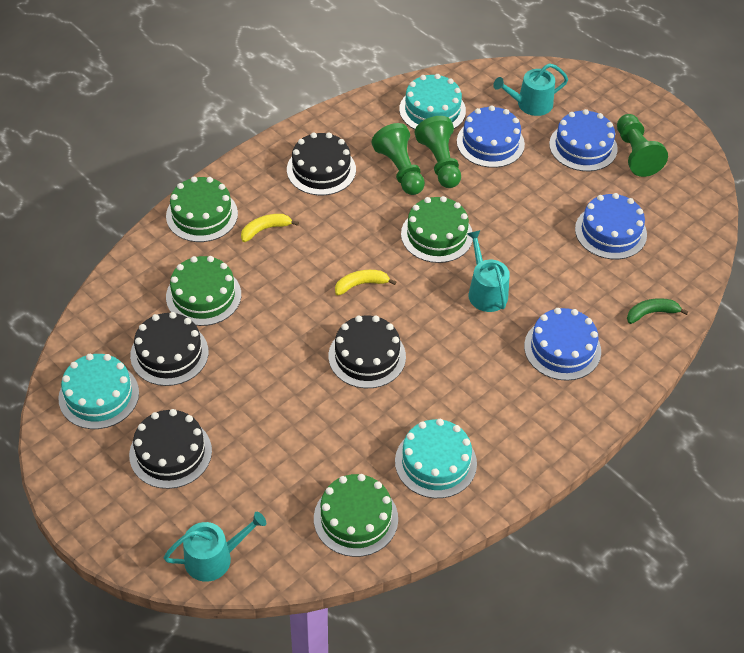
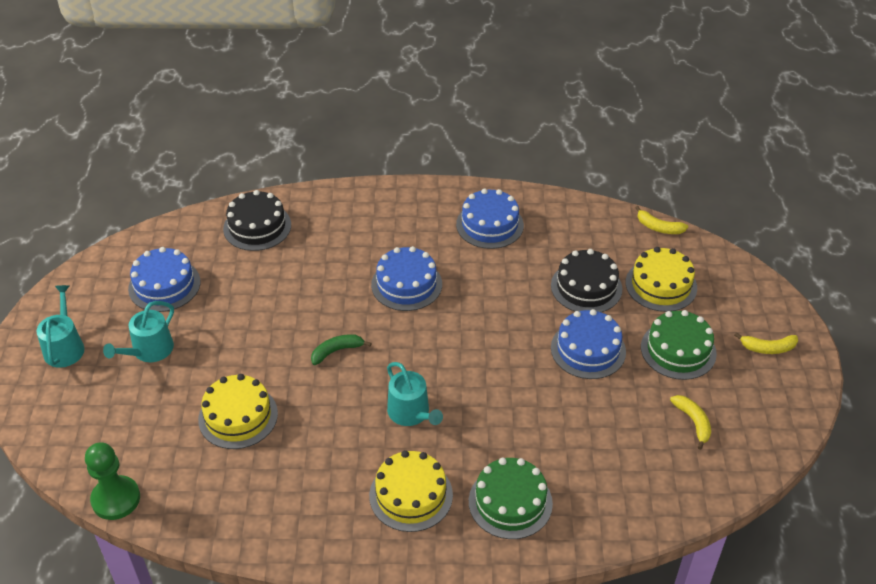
black cake: 4 -> 2
green cake: 4 -> 2
green pawn: 3 -> 1
turquoise cake: 3 -> 0
yellow banana: 2 -> 3
yellow cake: 0 -> 3

